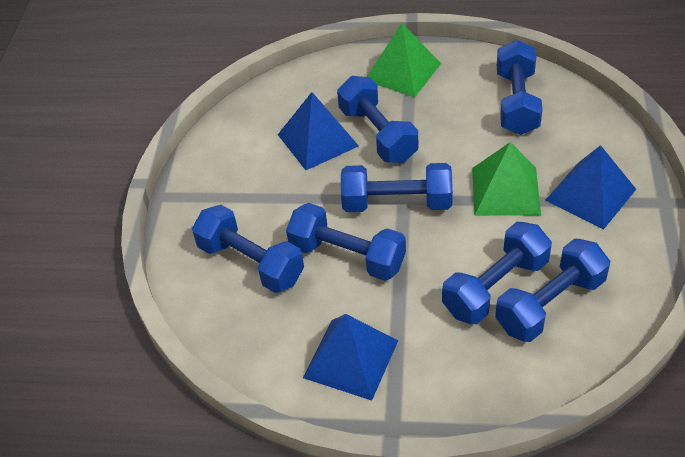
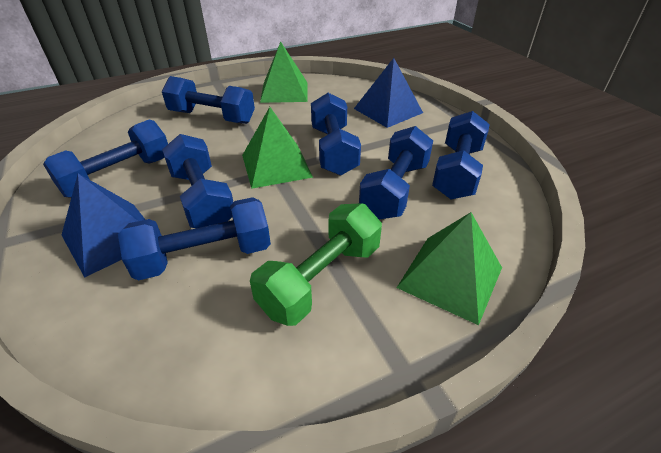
blue pyramid: 3 -> 2
green dumbbell: 0 -> 1
green pyramid: 2 -> 3

